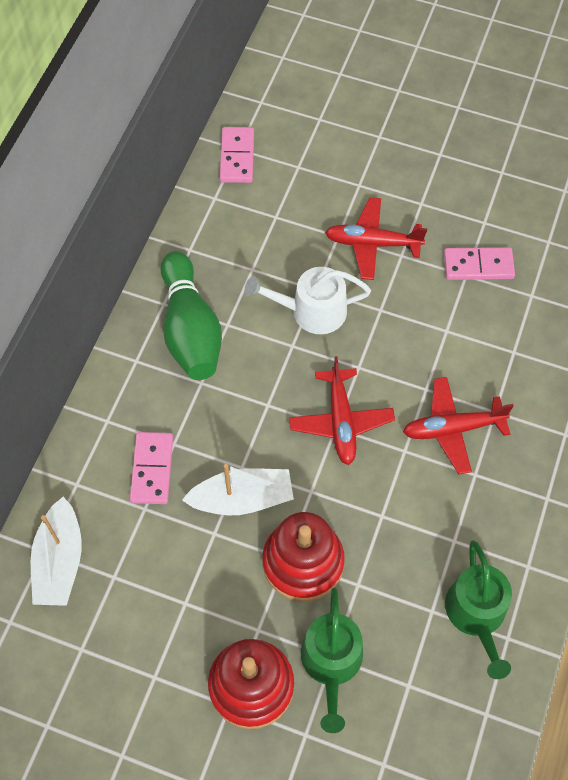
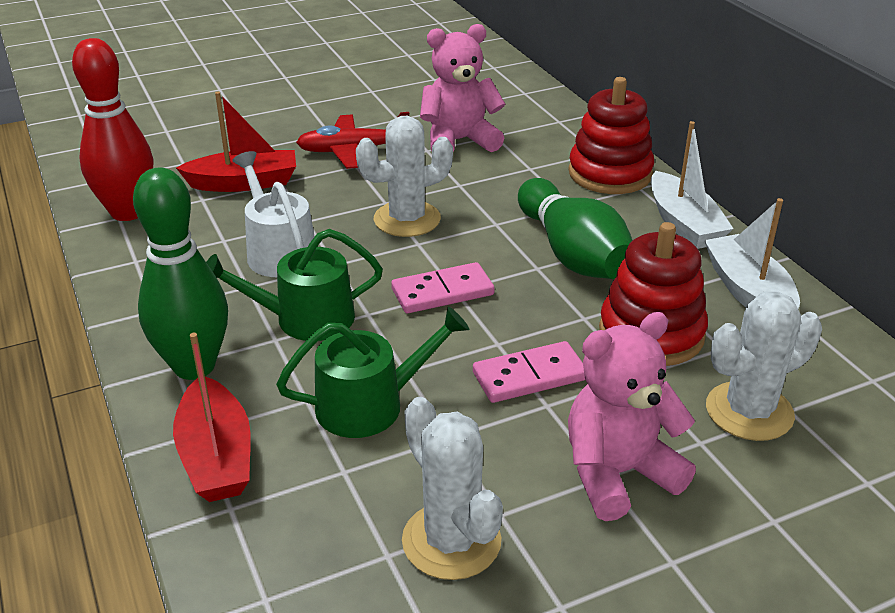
green bowling pin: 1 -> 2
pink domino: 3 -> 2
pink teddy bear: 0 -> 2
red boat: 0 -> 2
red bowling pin: 0 -> 1
red plane: 3 -> 1
white cactus: 0 -> 3

